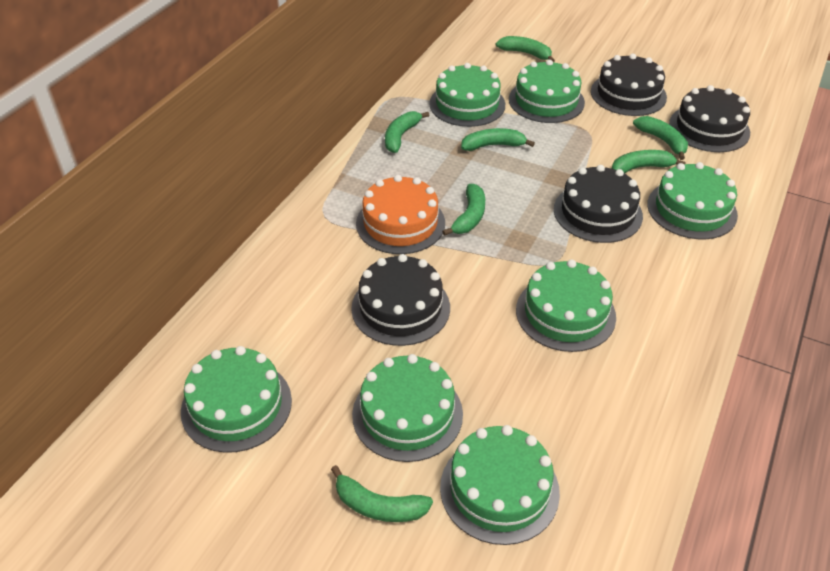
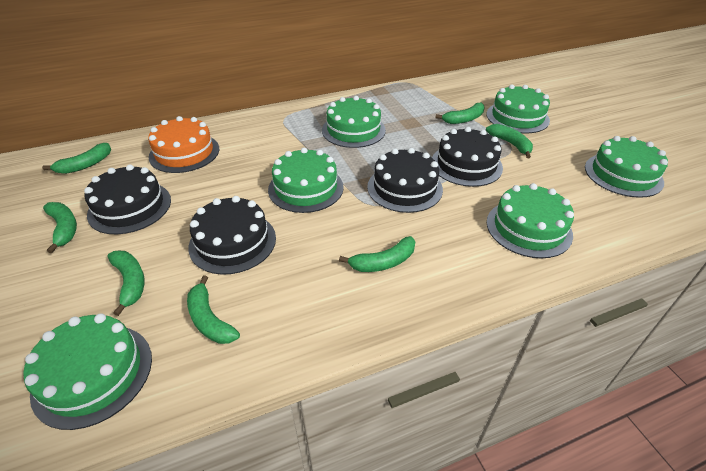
green cake: 7 -> 6

